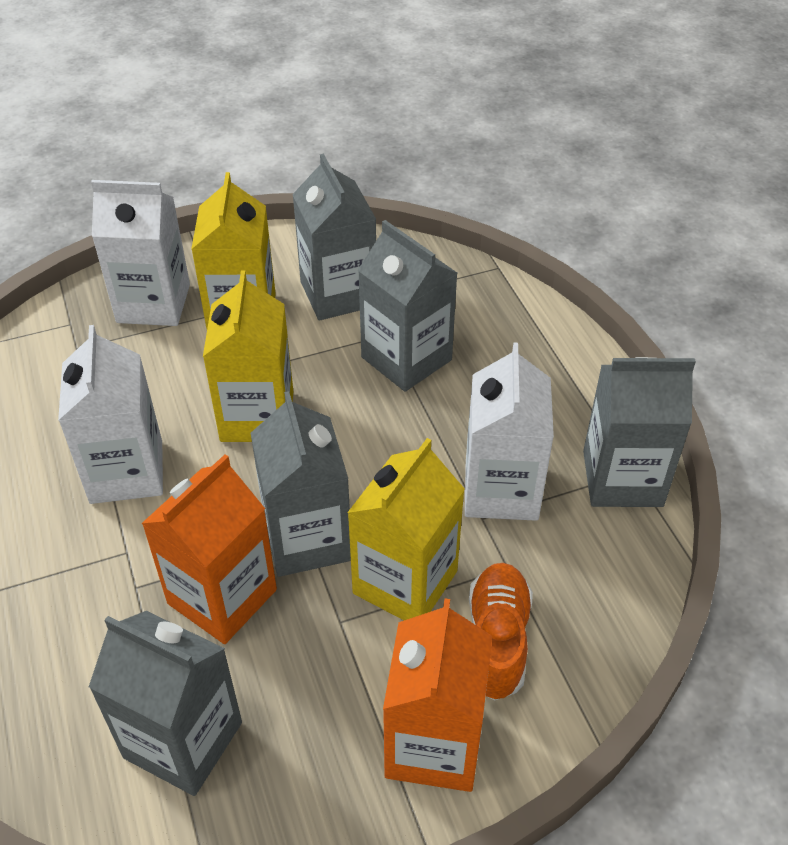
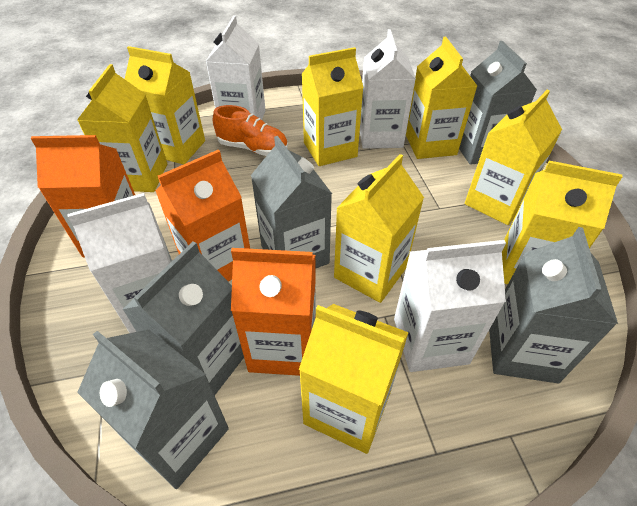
orange carton: 2 -> 3
white carton: 3 -> 4
yellow carton: 3 -> 8

